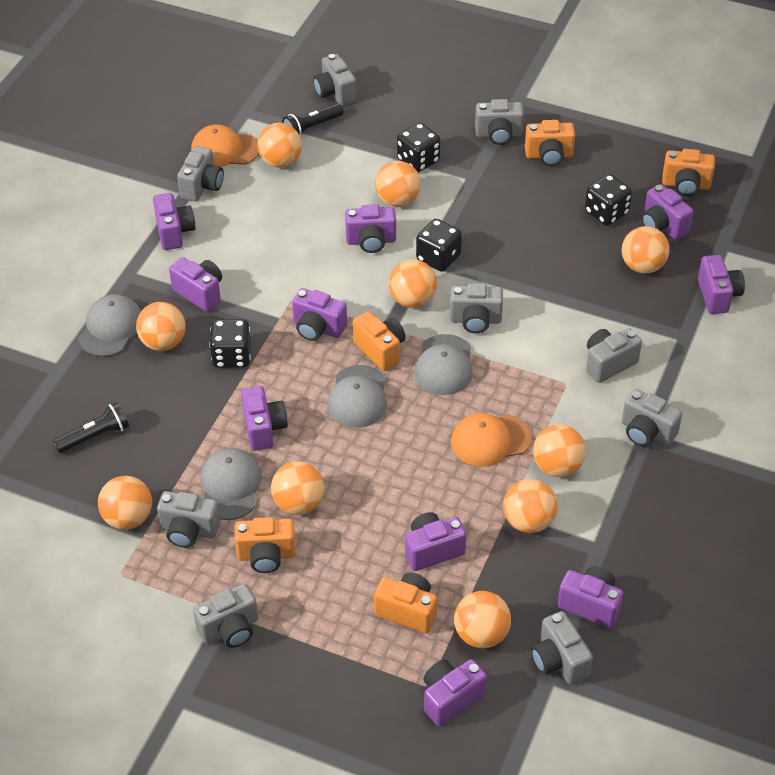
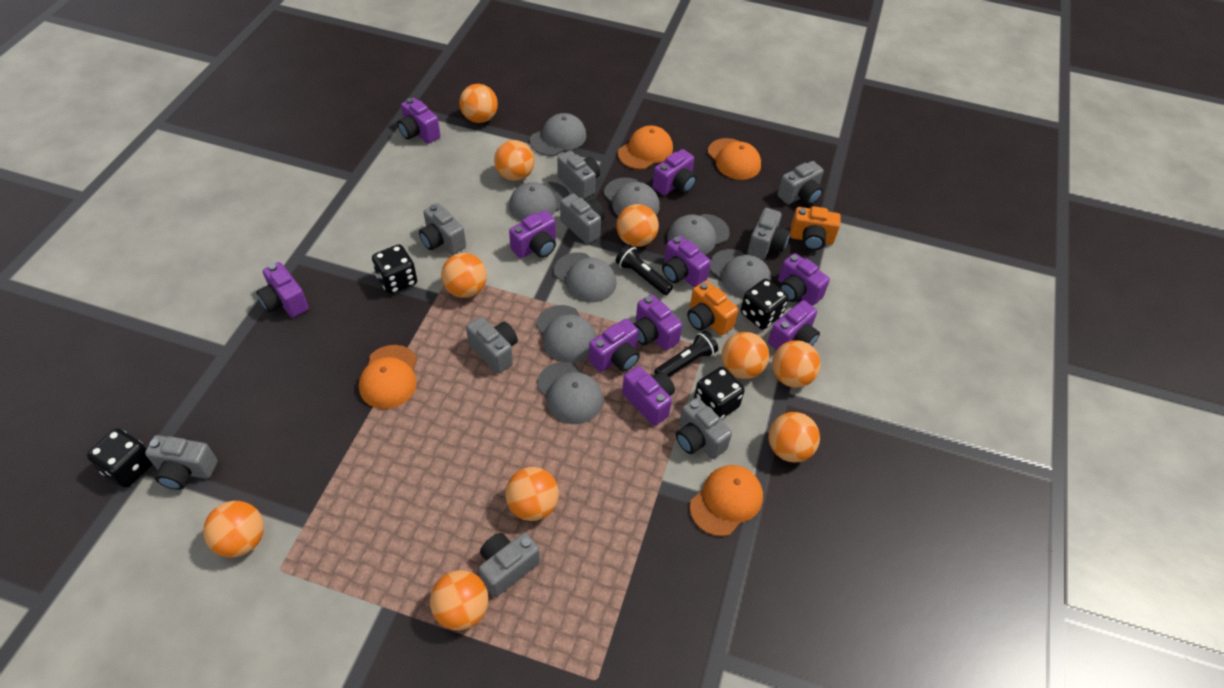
grey cap: 4 -> 8
orange camera: 5 -> 2
orange cap: 2 -> 4

